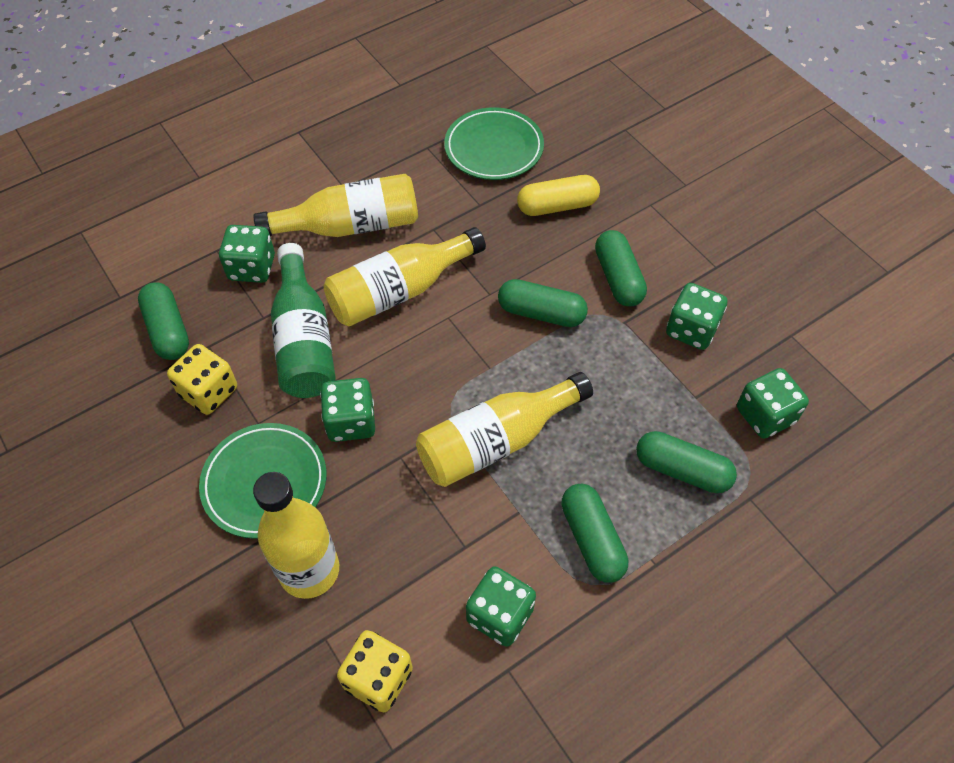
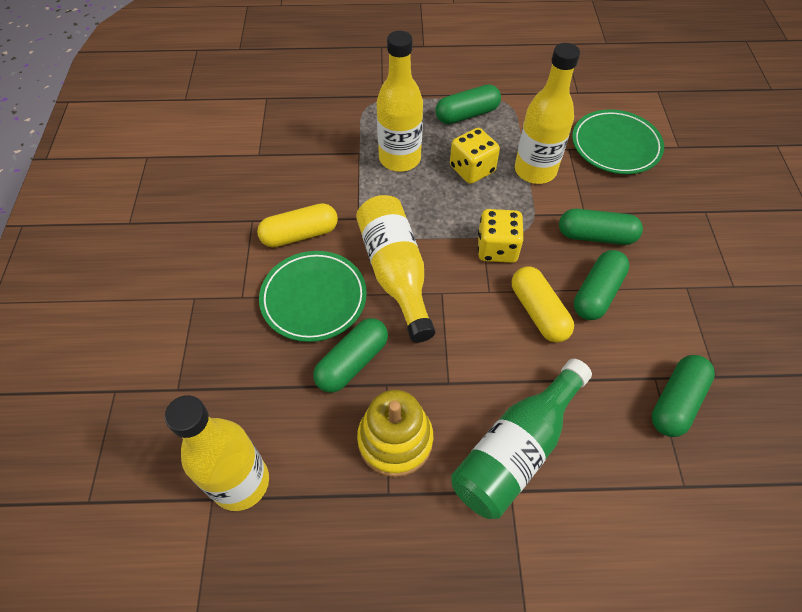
green dice: 5 -> 0
yellow capsule: 1 -> 2
yellow stacking toy: 0 -> 1

